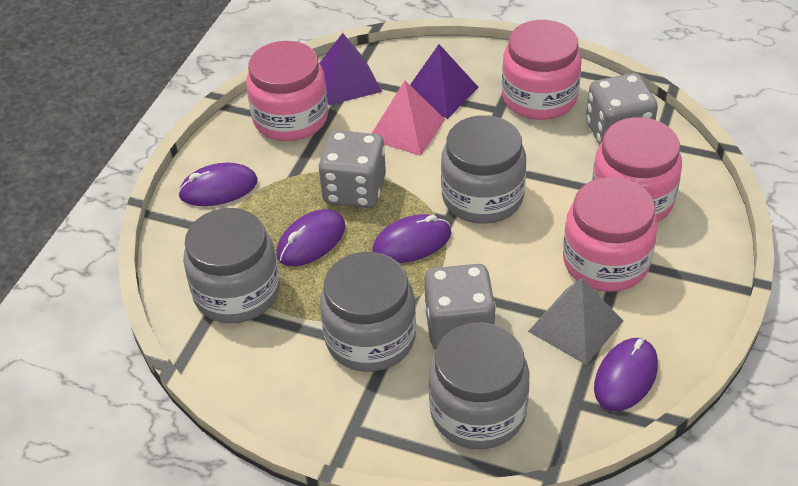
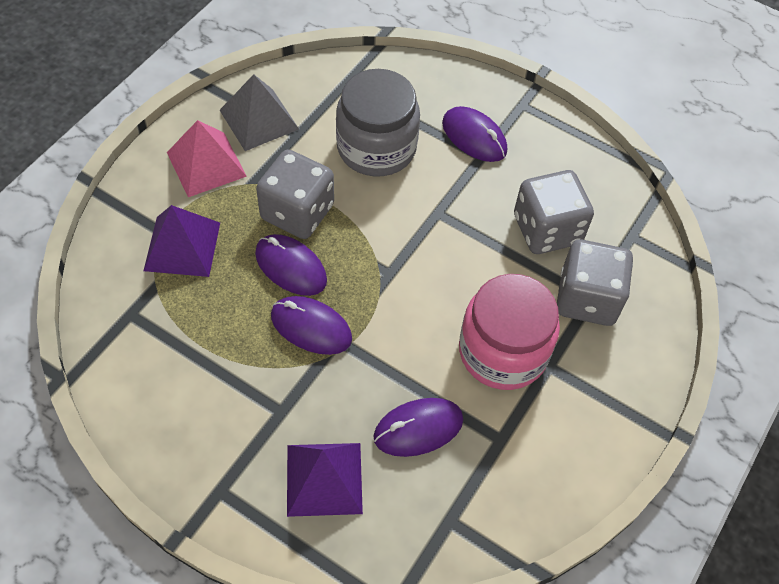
grey jar: 4 -> 1
pink jar: 4 -> 1

